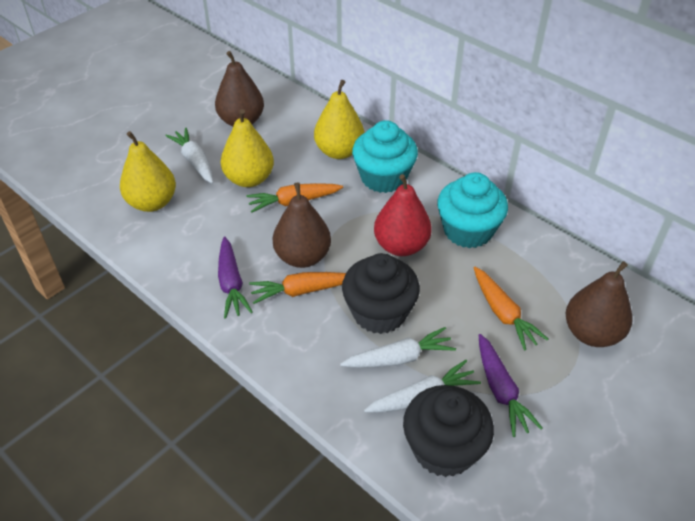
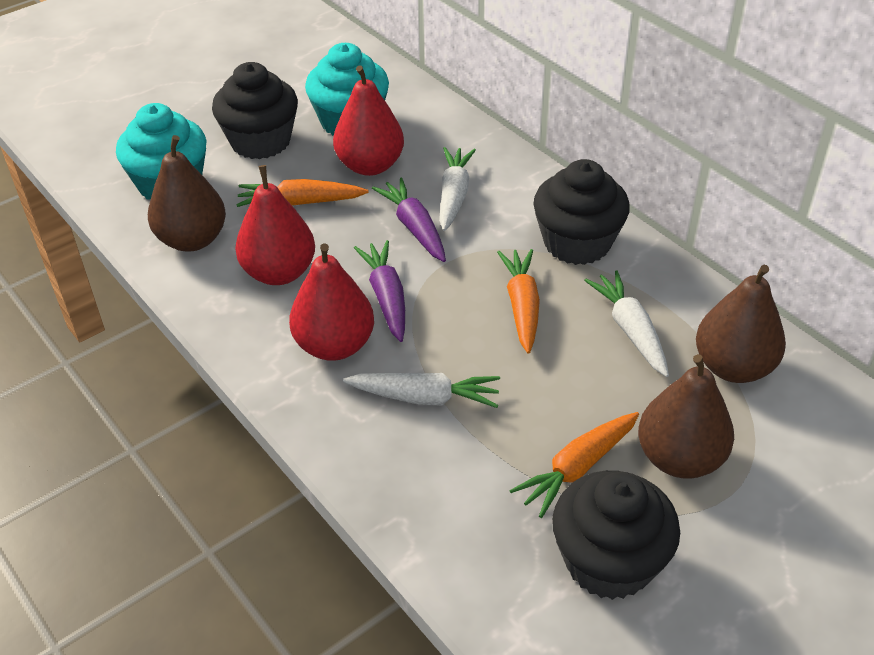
black cupcake: 2 -> 3
red pear: 1 -> 3
yellow pear: 3 -> 0

